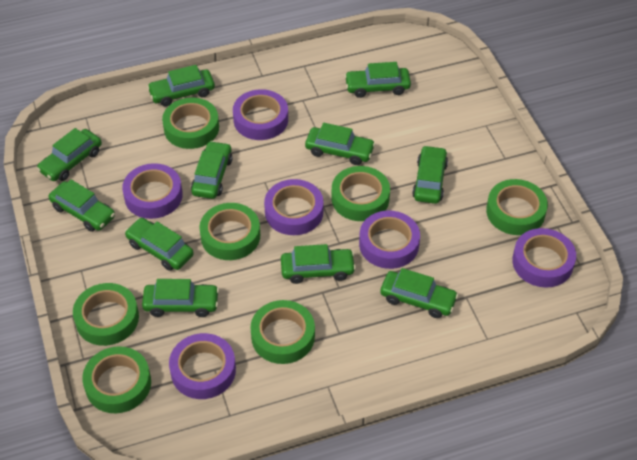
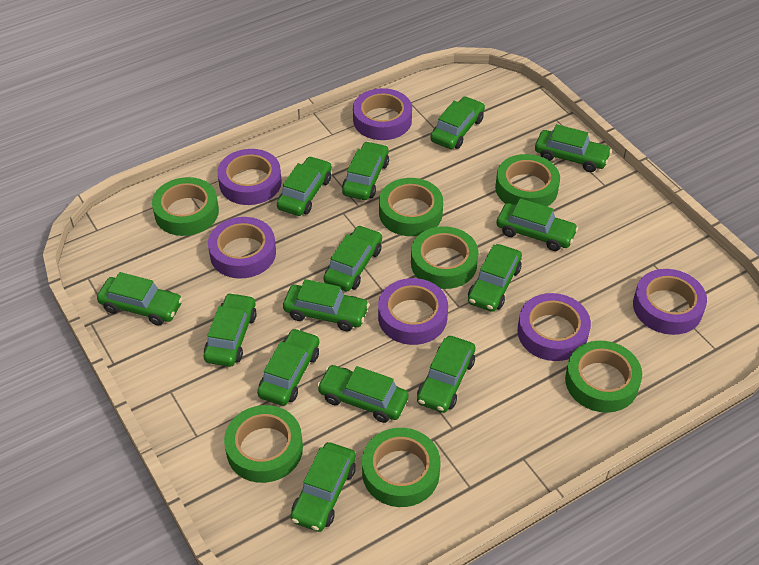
green car: 11 -> 14

